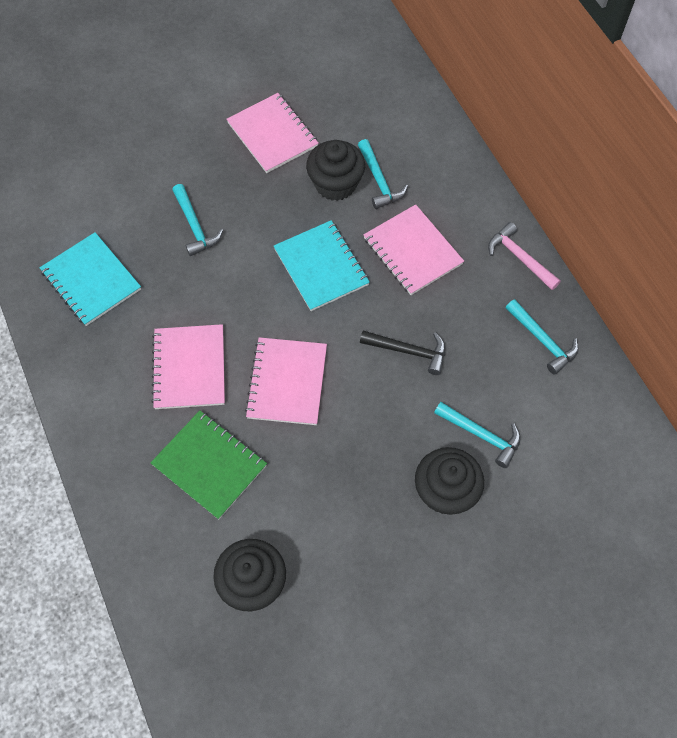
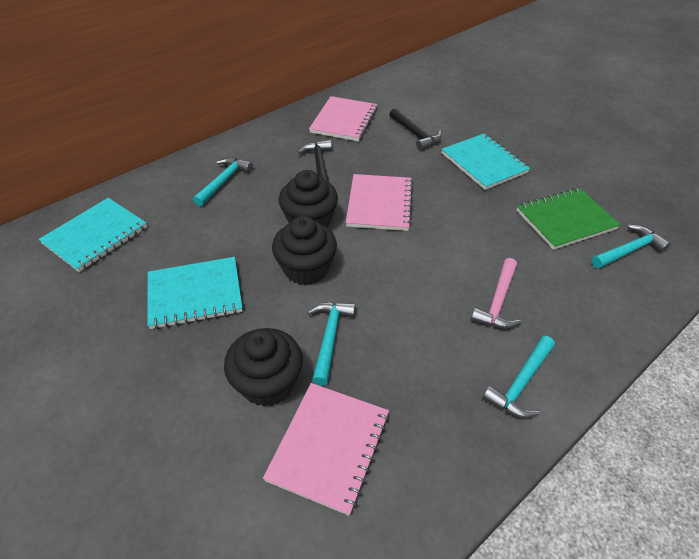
black hammer: 1 -> 2
pink notebook: 4 -> 3
turquoise notebook: 2 -> 3

